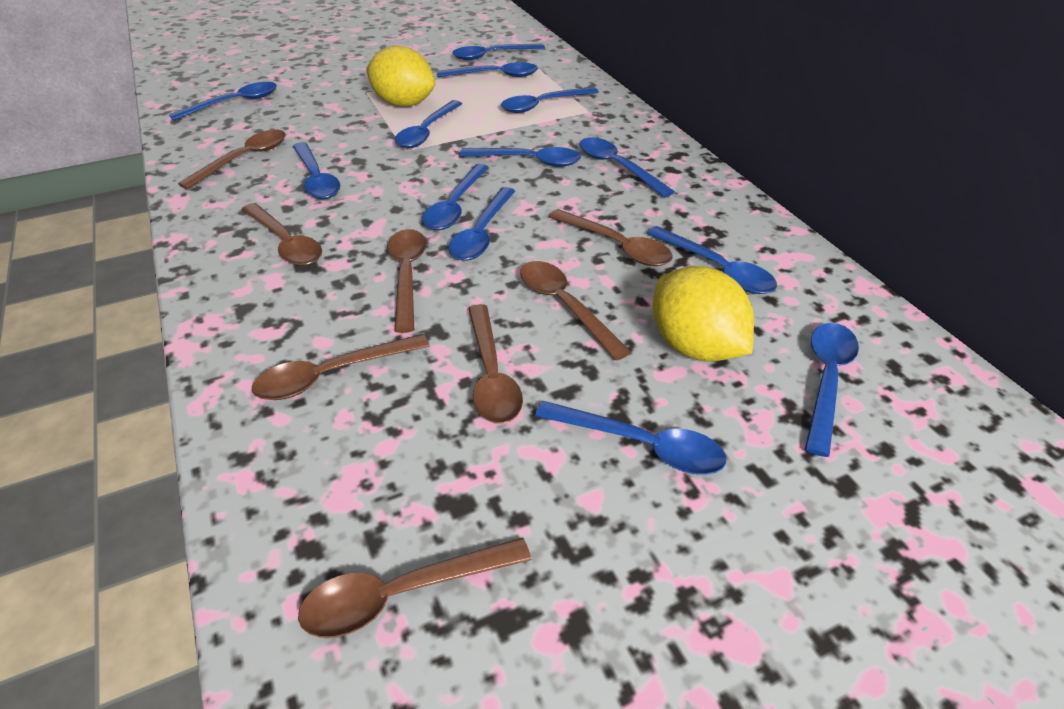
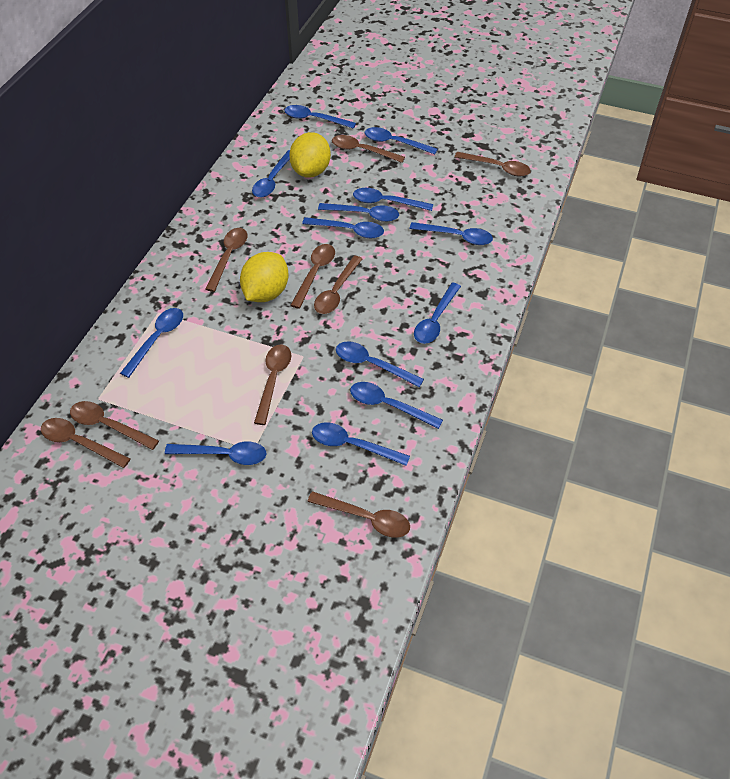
brown spoon: 8 -> 9

